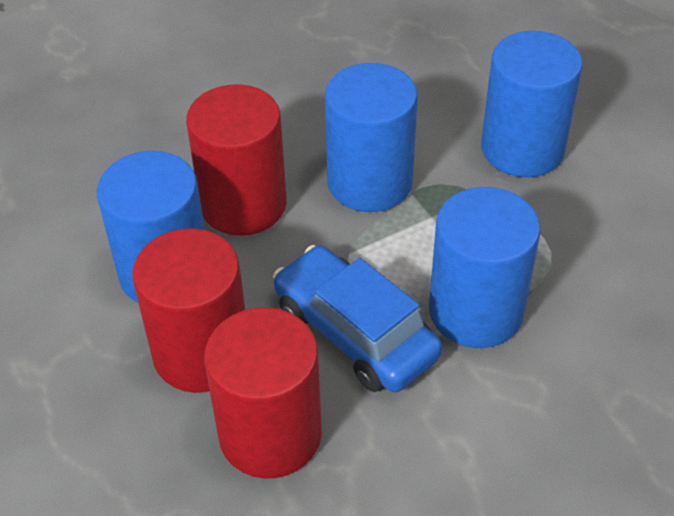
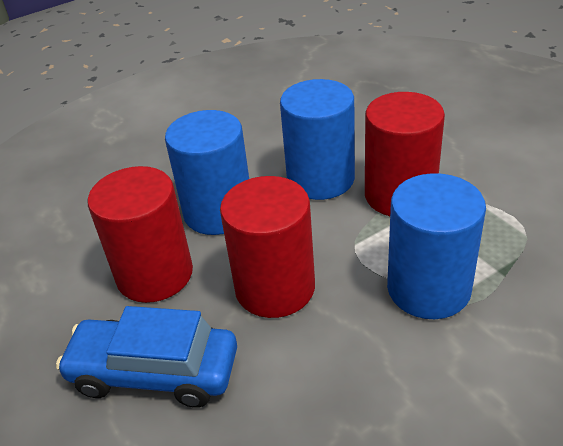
blue cylinder: 4 -> 3

